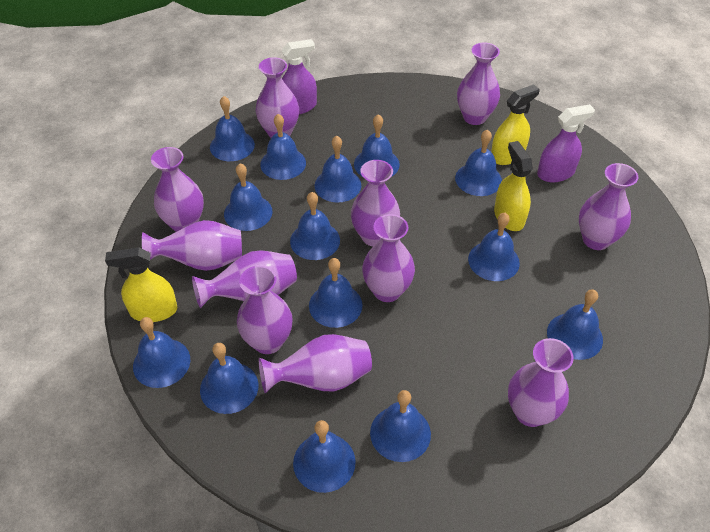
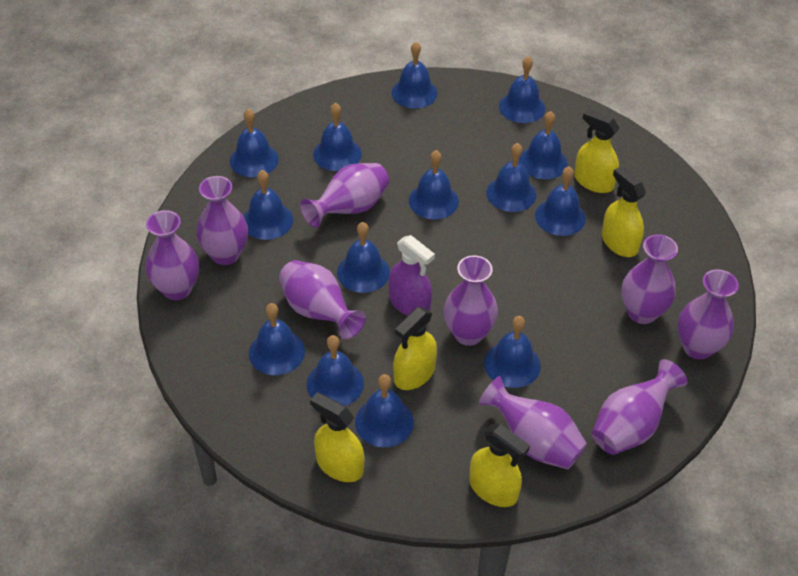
purple spray bottle: 2 -> 1
purple vase: 11 -> 9
yellow spray bottle: 3 -> 5

